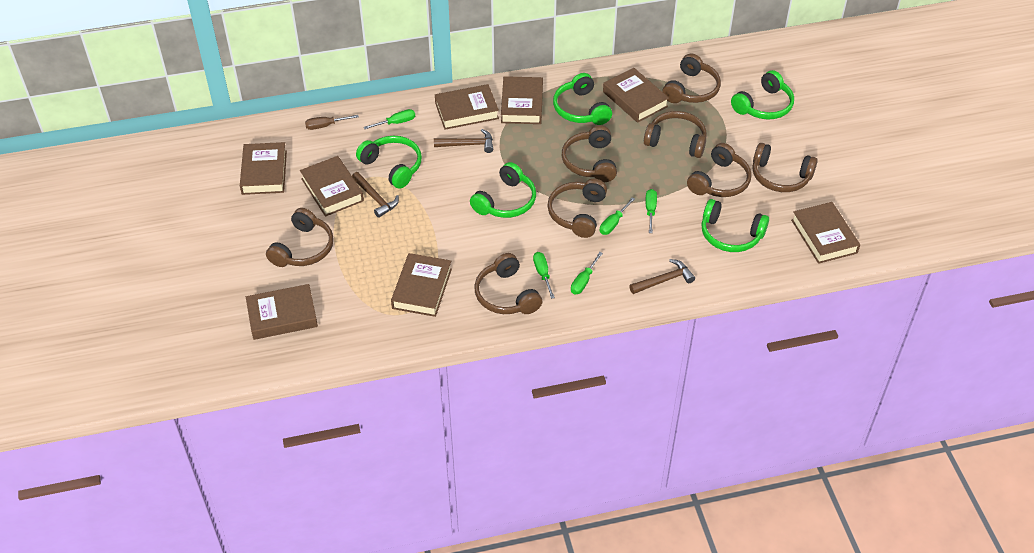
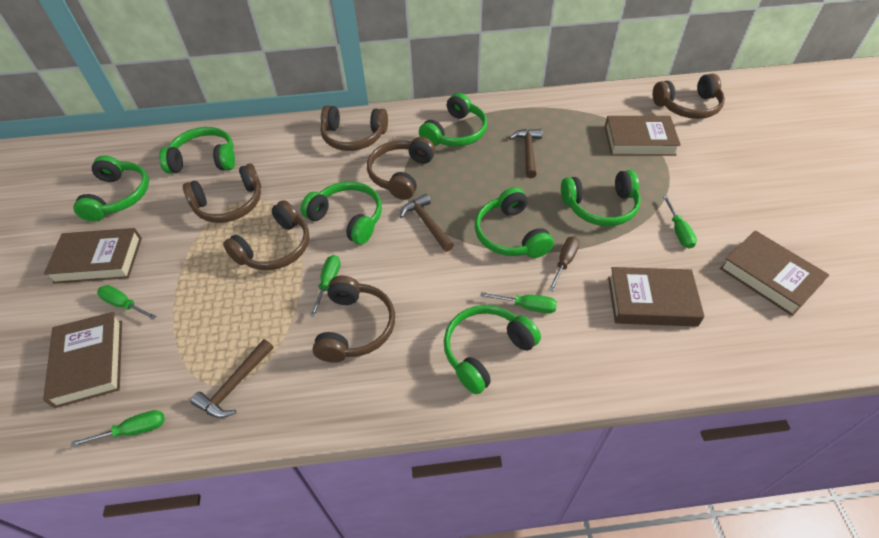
brown book: 8 -> 5
brown headphones: 8 -> 6
green headphones: 5 -> 7

